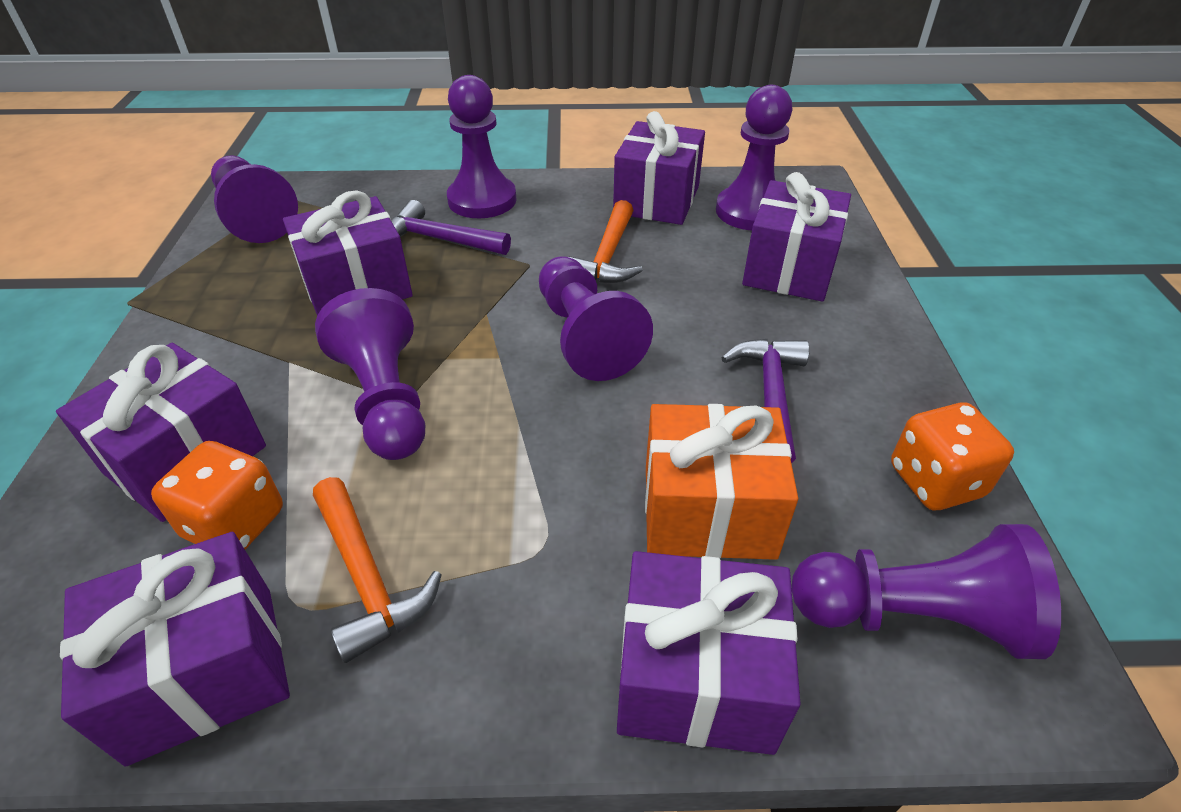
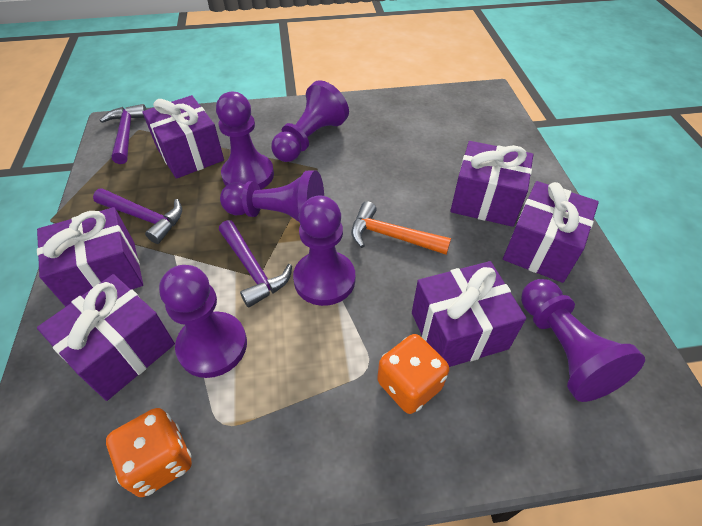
orange gift: 1 -> 0
orange hammer: 2 -> 1
purple hammer: 2 -> 3

